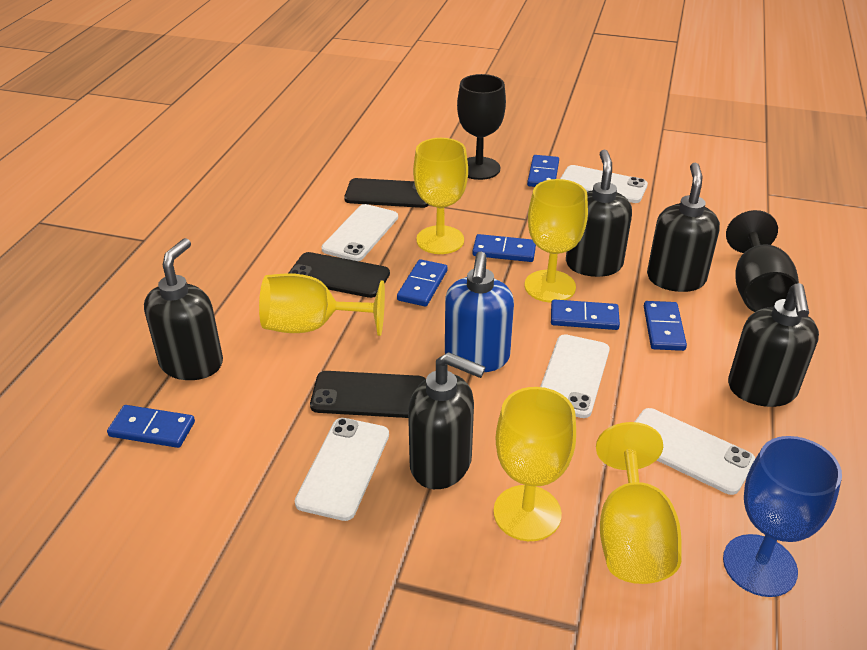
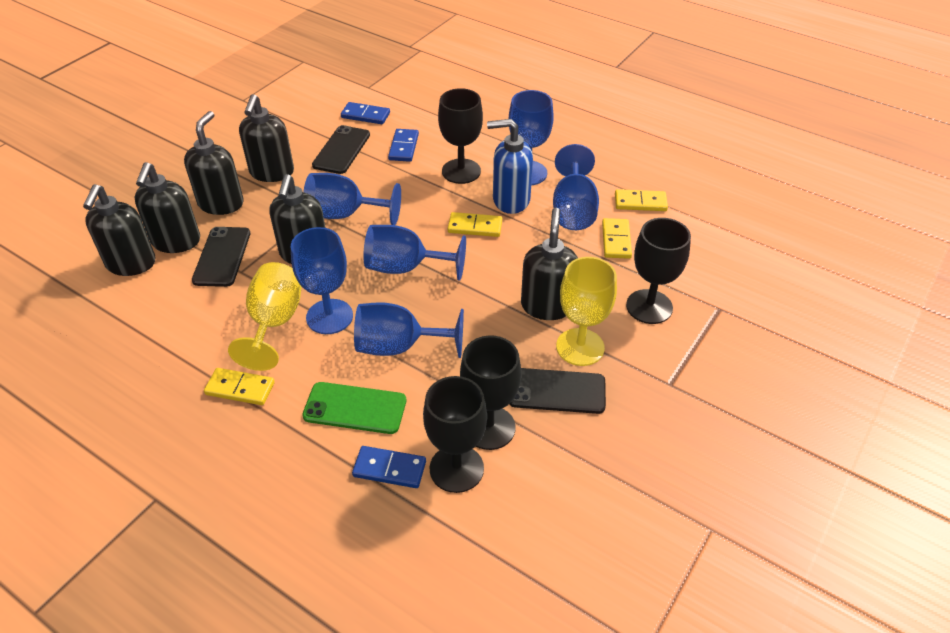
black goblet: 2 -> 4
black soap dispenser: 5 -> 6
blue domino: 6 -> 3
blue goblet: 1 -> 6
green phone: 0 -> 1
white phone: 5 -> 0
yellow domino: 0 -> 4
yellow goblet: 5 -> 2

